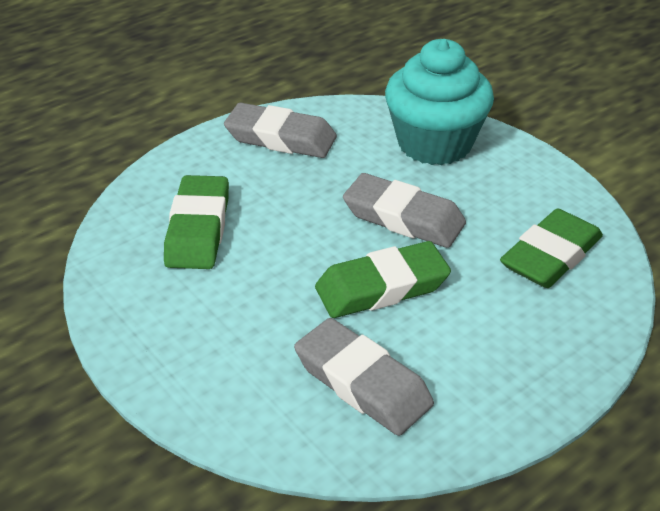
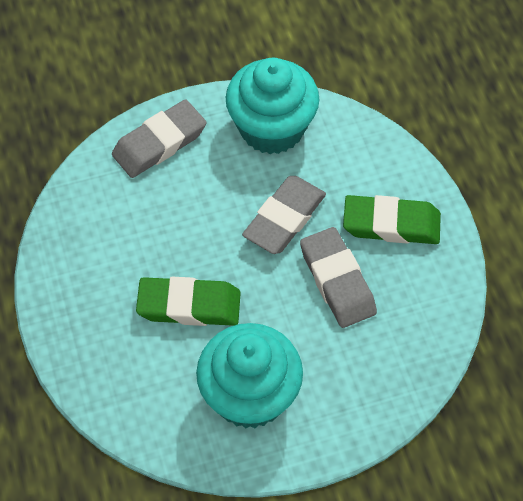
green eraser: 3 -> 2
turquoise cupcake: 1 -> 2

